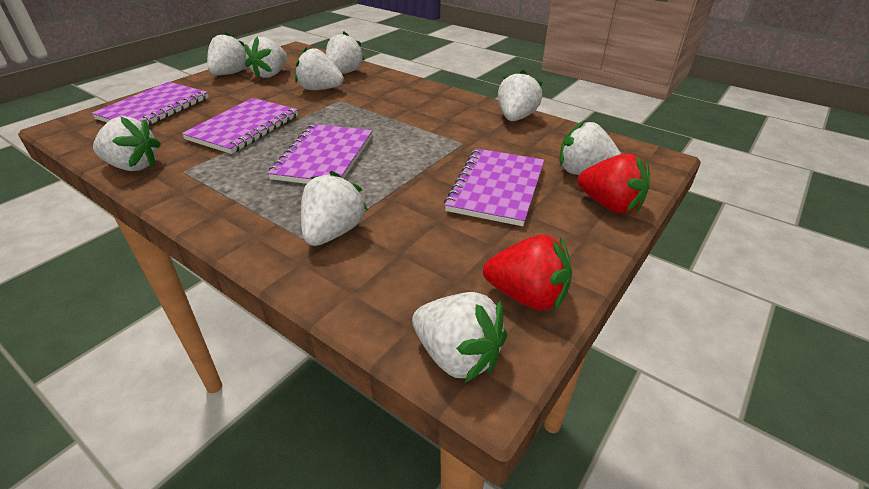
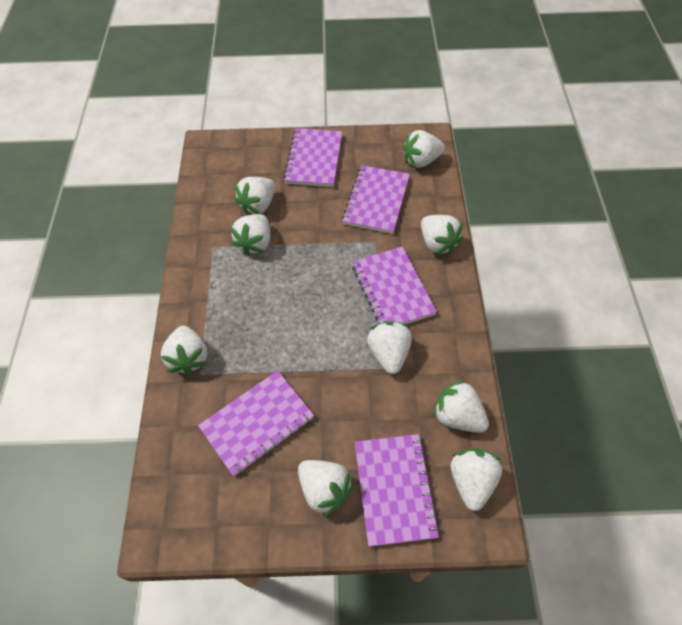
purple notebook: 4 -> 5
red strawberry: 2 -> 0

